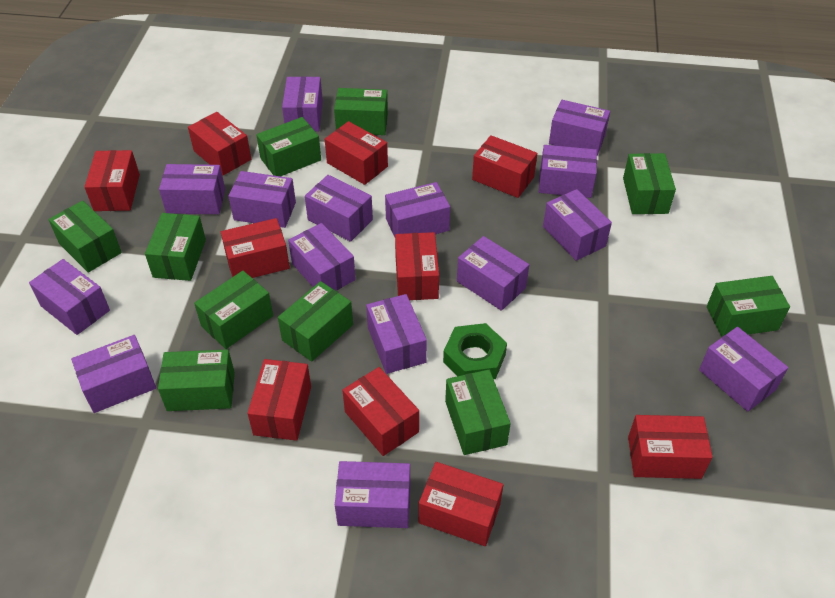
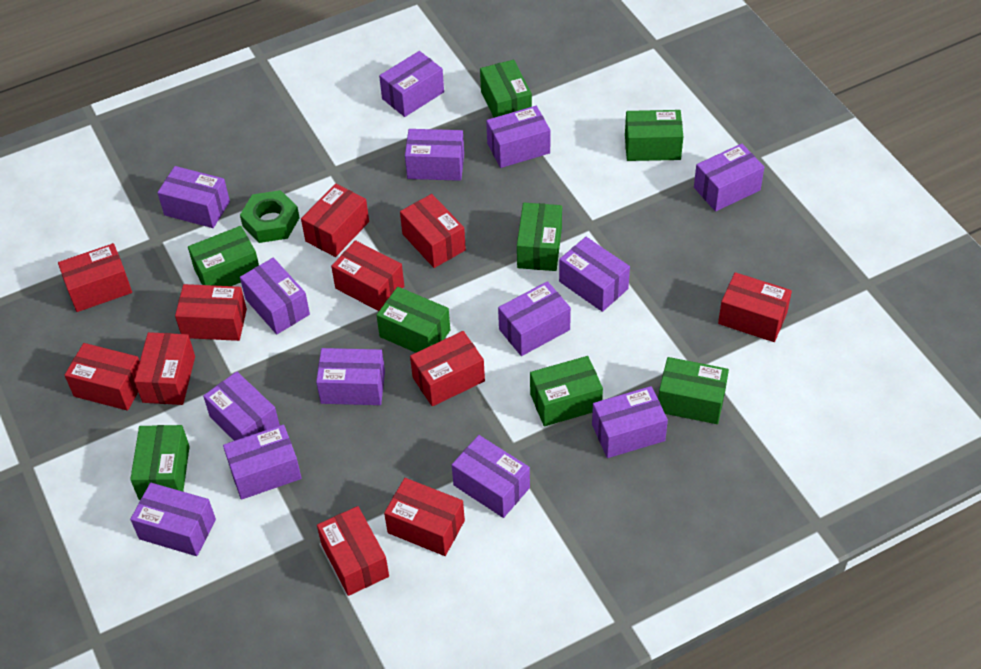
green box: 10 -> 8
purple box: 15 -> 14
red box: 10 -> 11

